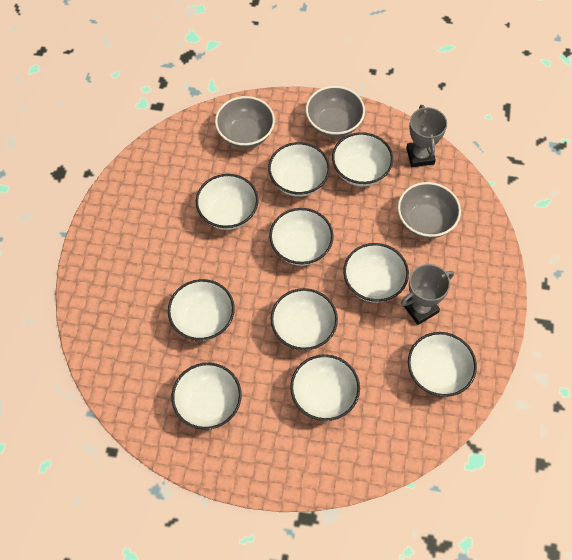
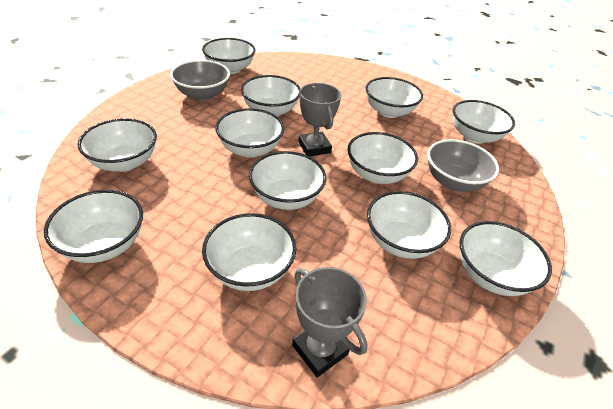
grey bowl: 3 -> 2
white bowl: 10 -> 12

